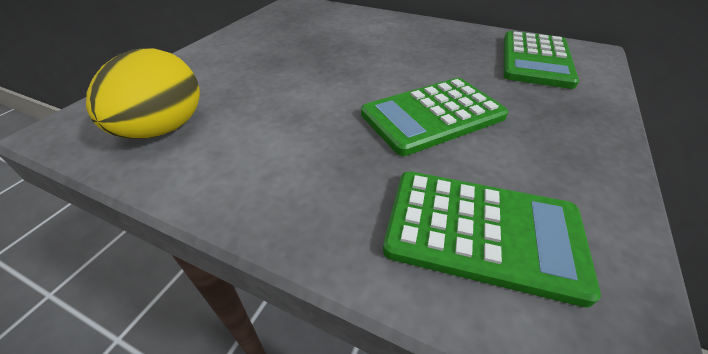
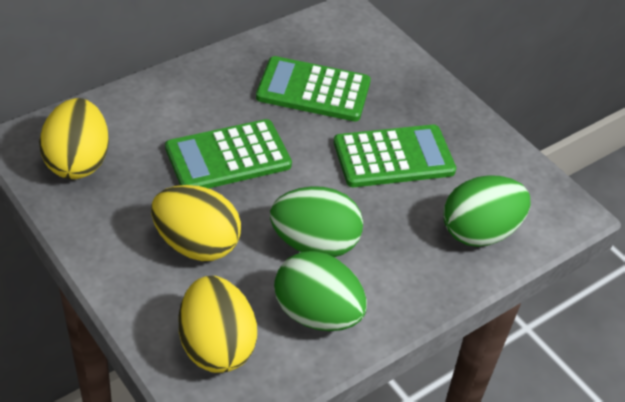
green egg: 0 -> 3
yellow egg: 1 -> 3

